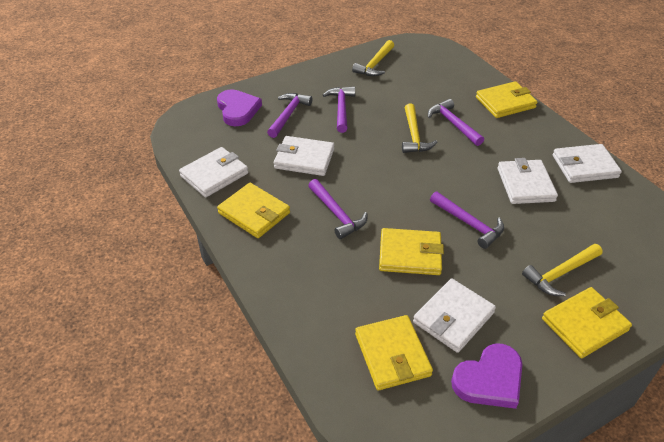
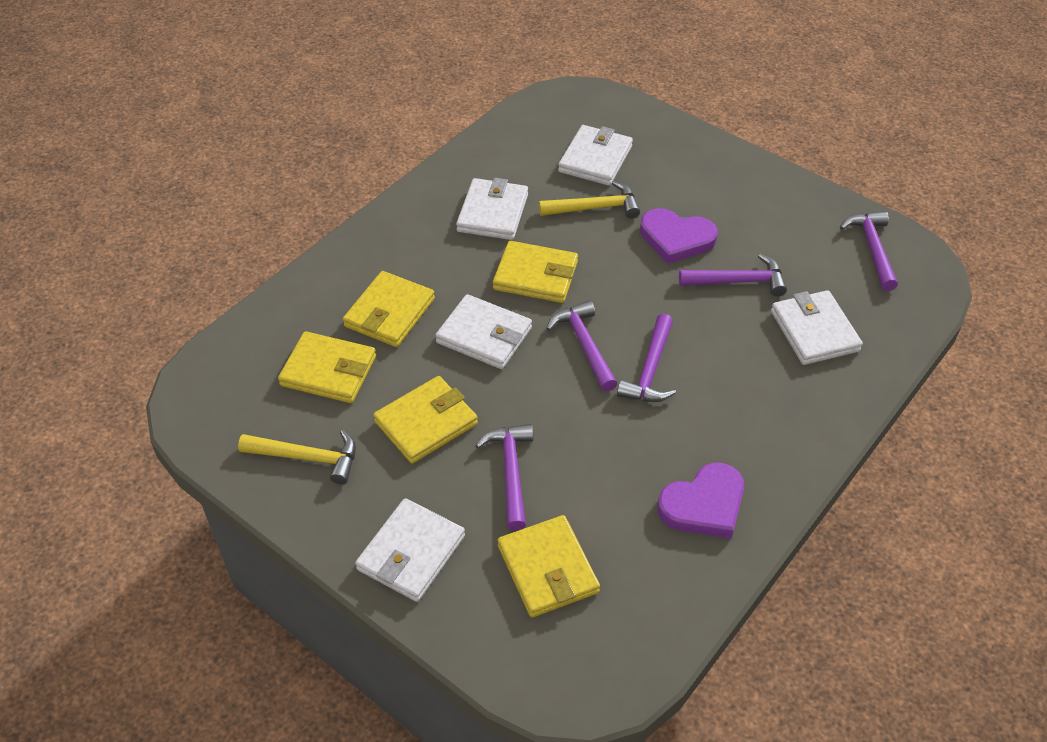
yellow hammer: 3 -> 2

